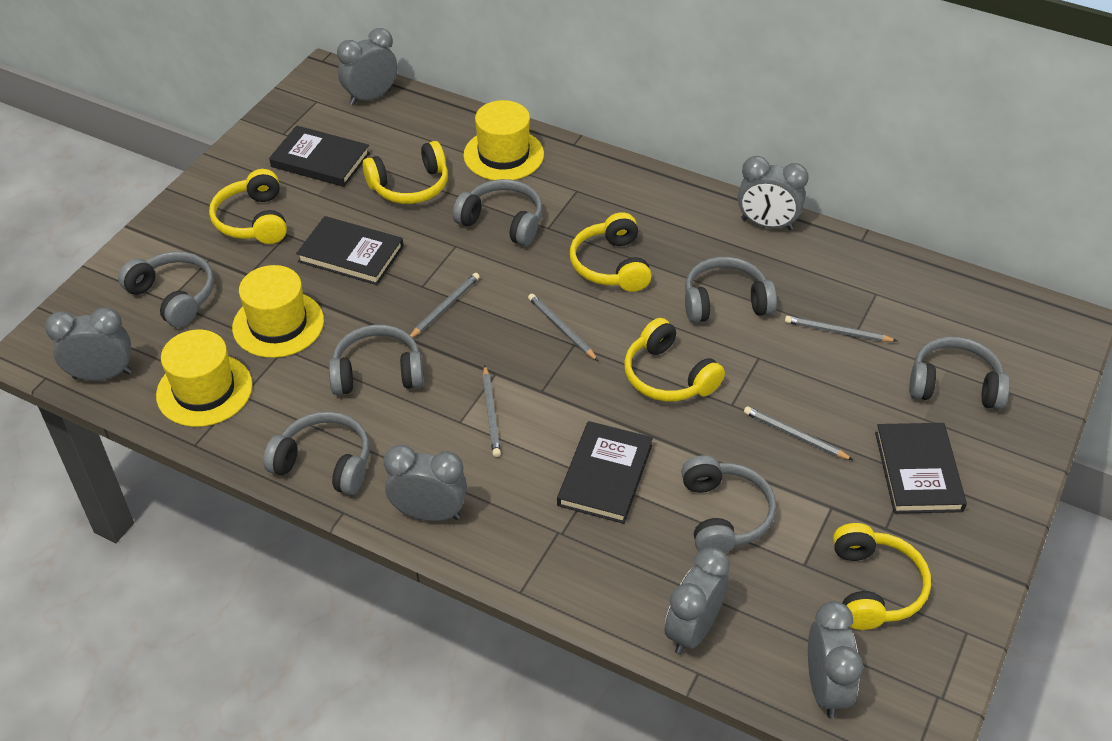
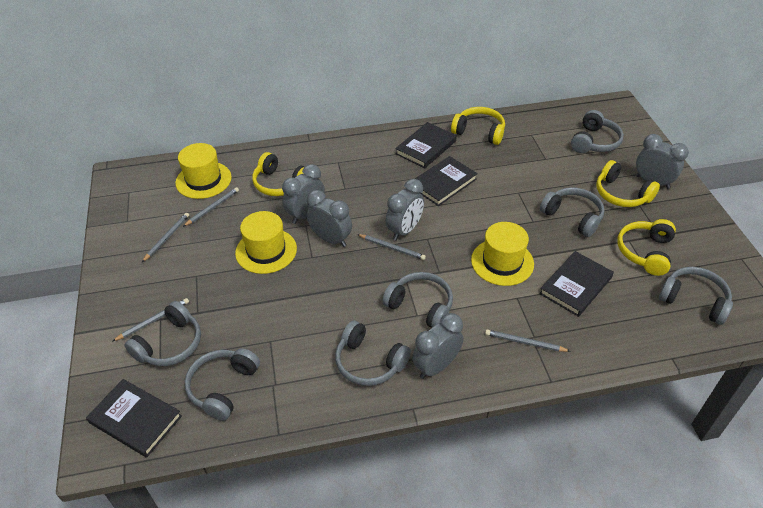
grey clock: 6 -> 5
yellow headphones: 5 -> 4

